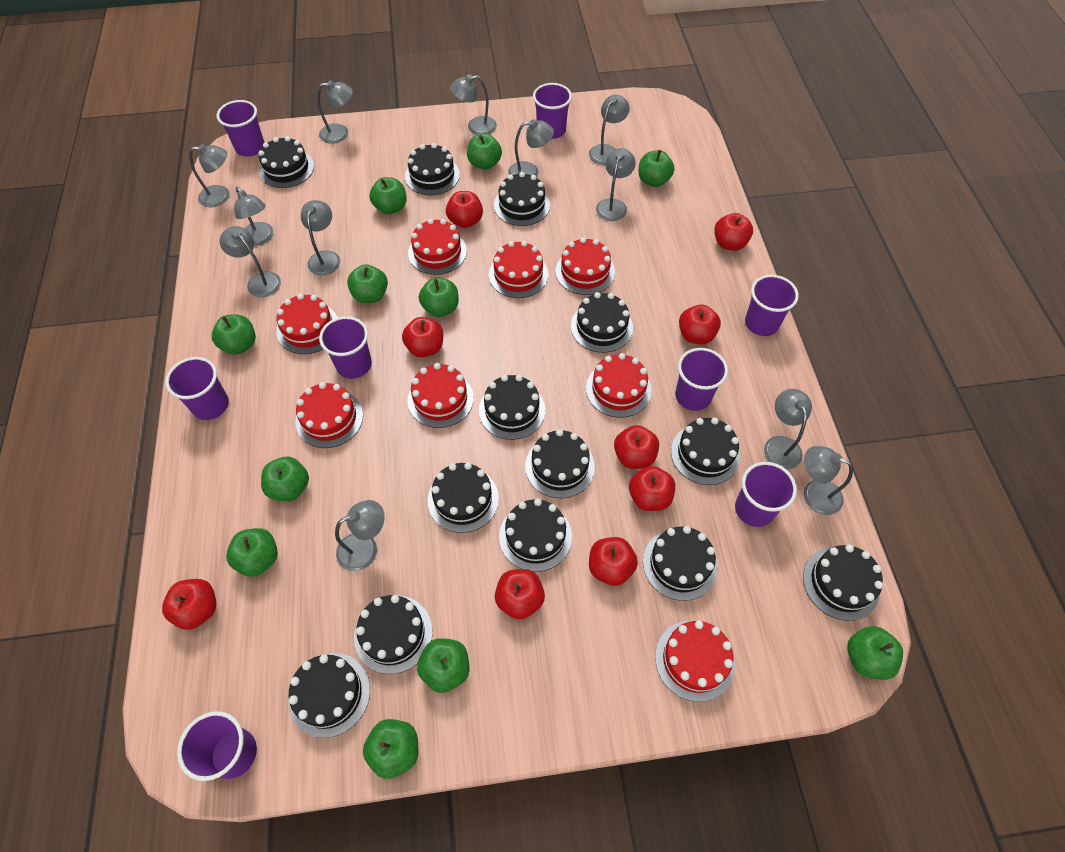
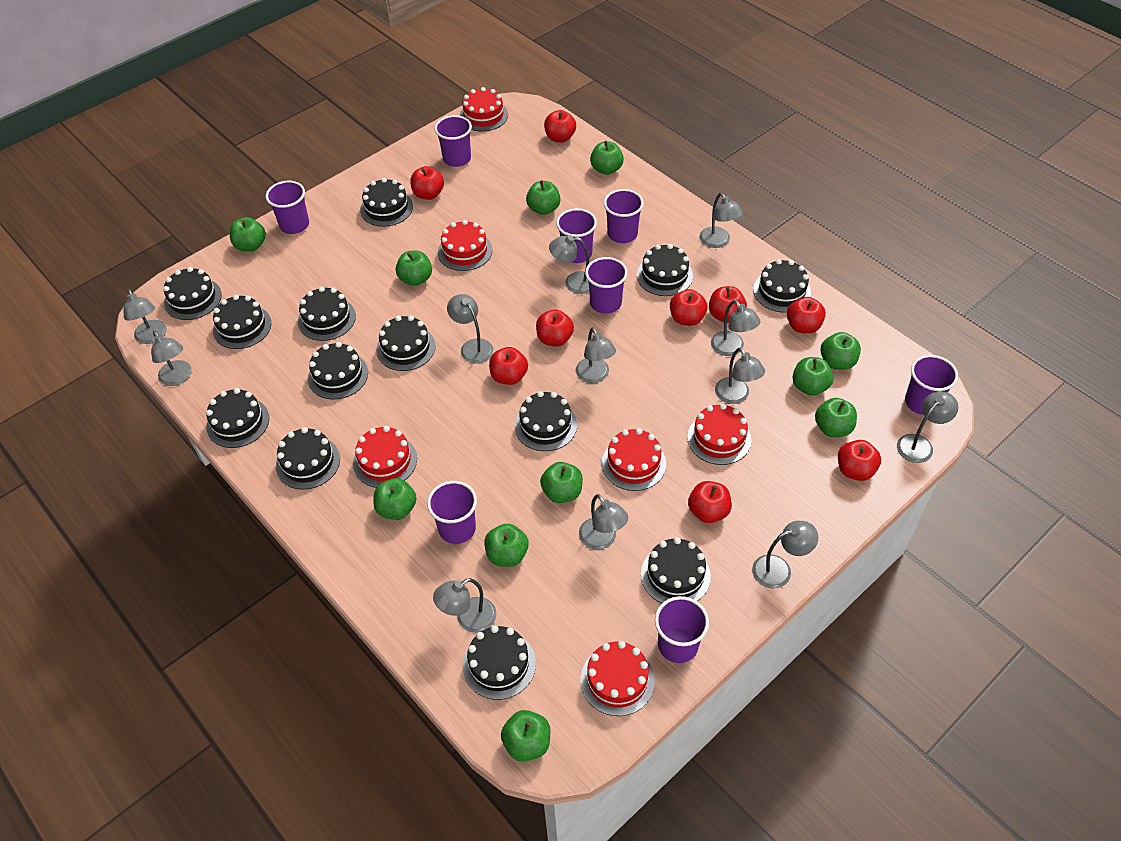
red cake: 8 -> 6

